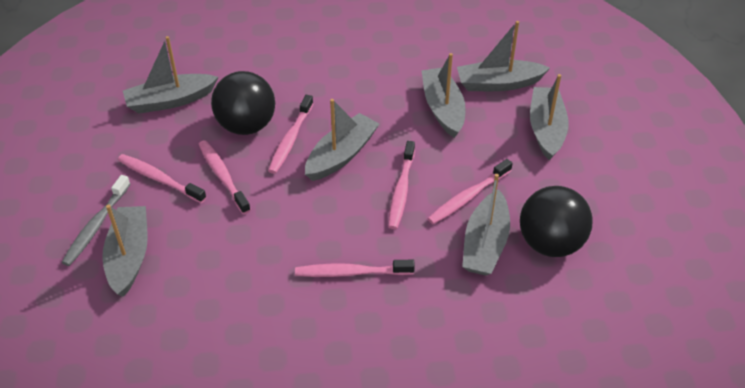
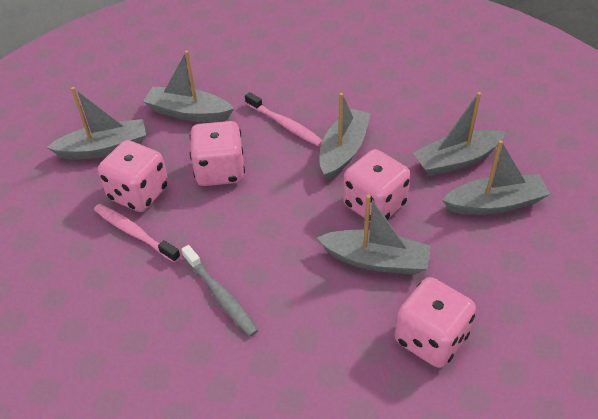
black ball: 2 -> 0
grey boat: 7 -> 6
pink dice: 0 -> 4
pink toothbrush: 6 -> 2

